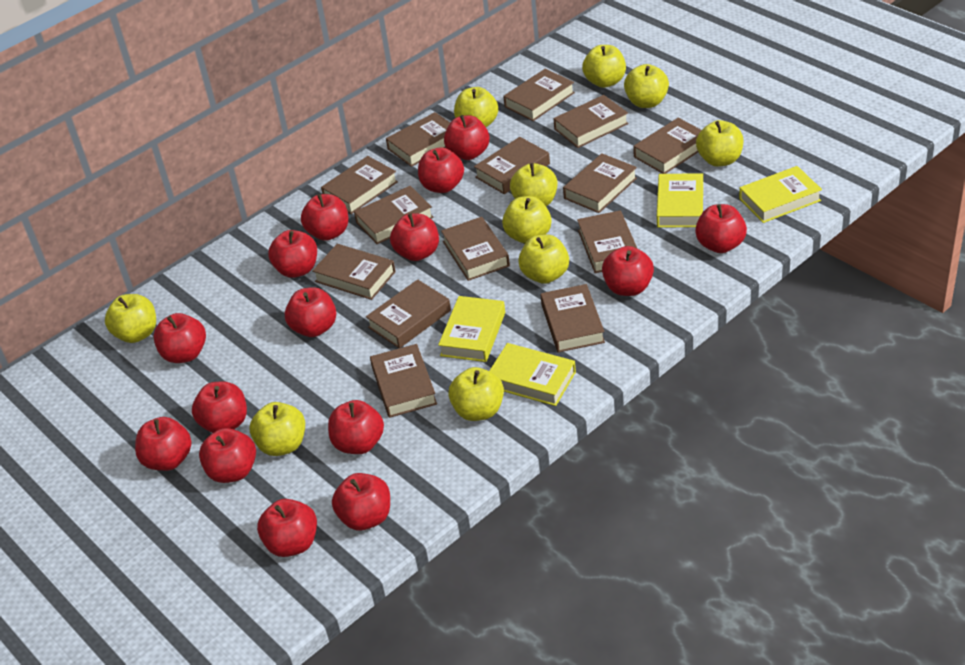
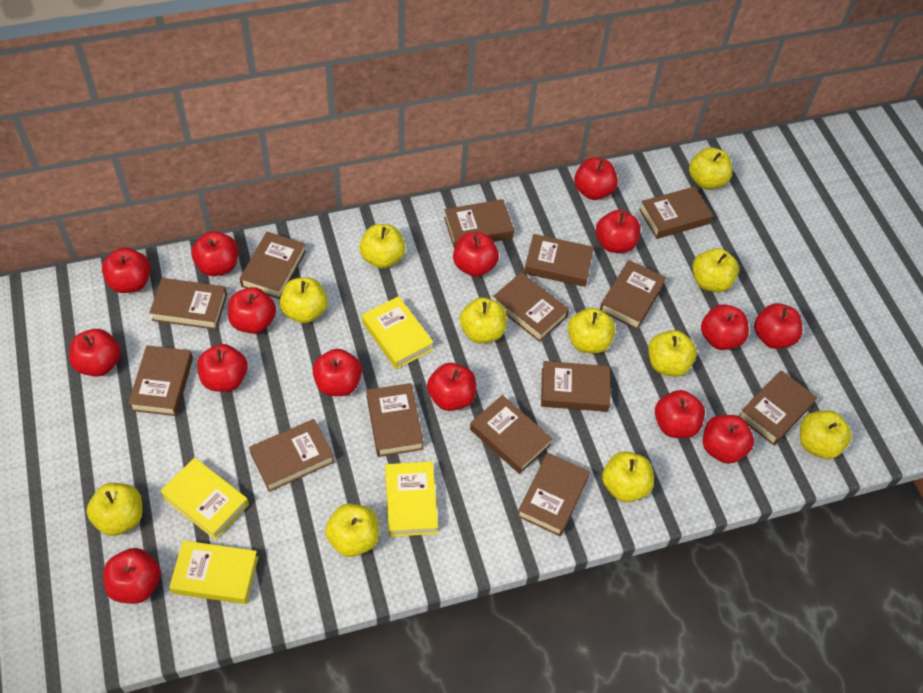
yellow apple: 10 -> 11

